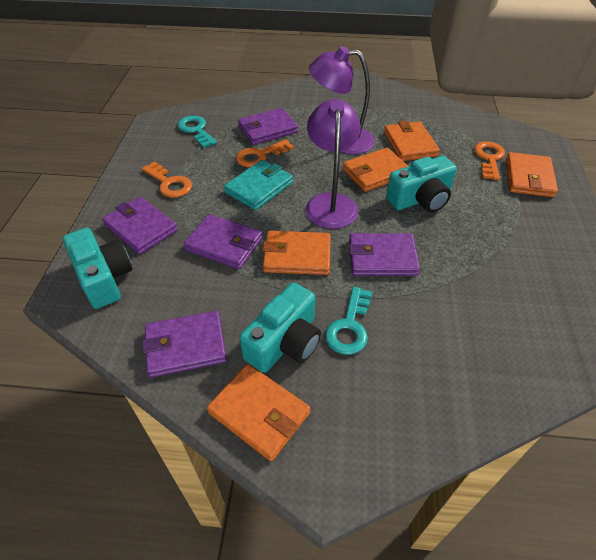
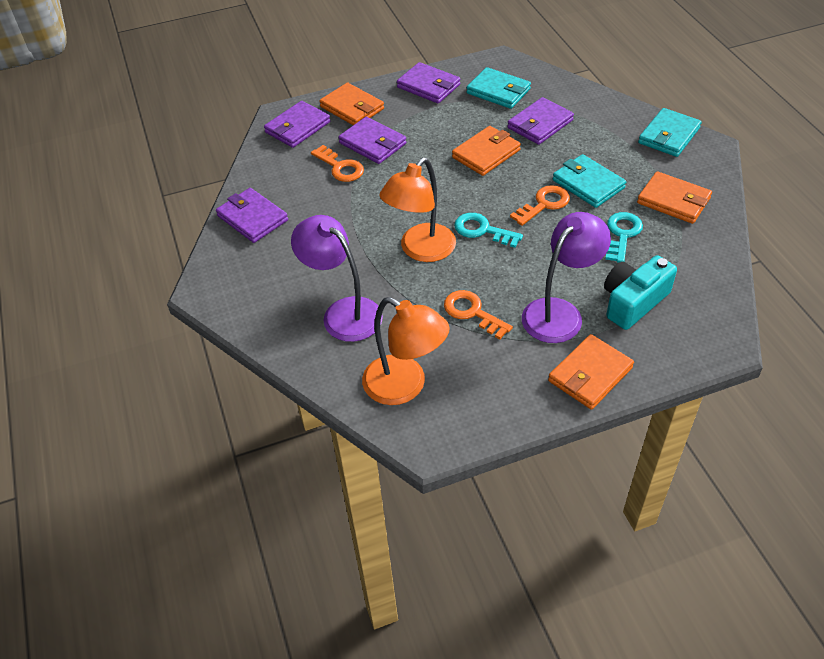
orange lamp: 0 -> 2
orange wallet: 5 -> 4
turquoise camera: 3 -> 1
turquoise wallet: 1 -> 3

